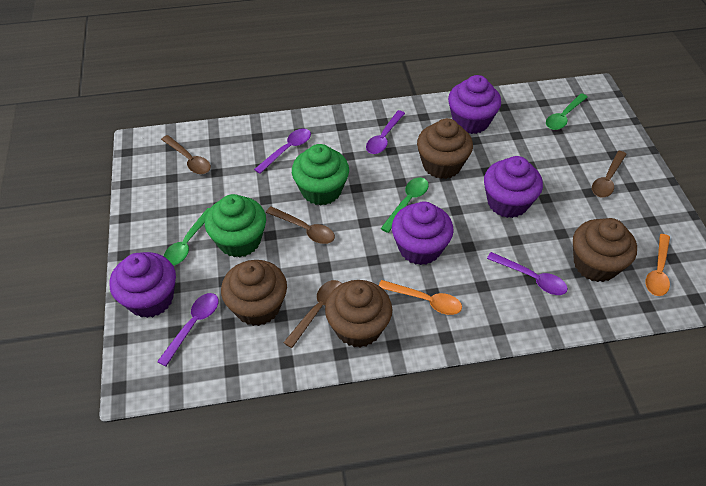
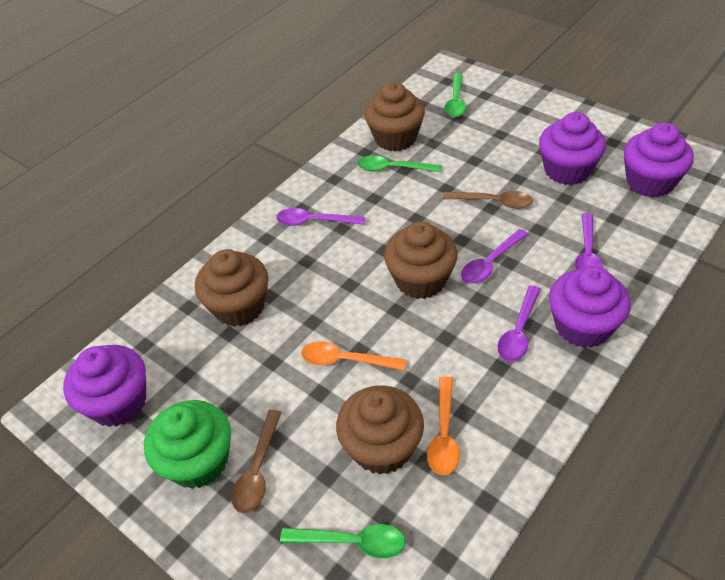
brown spoon: 4 -> 2
green cupcake: 2 -> 1

